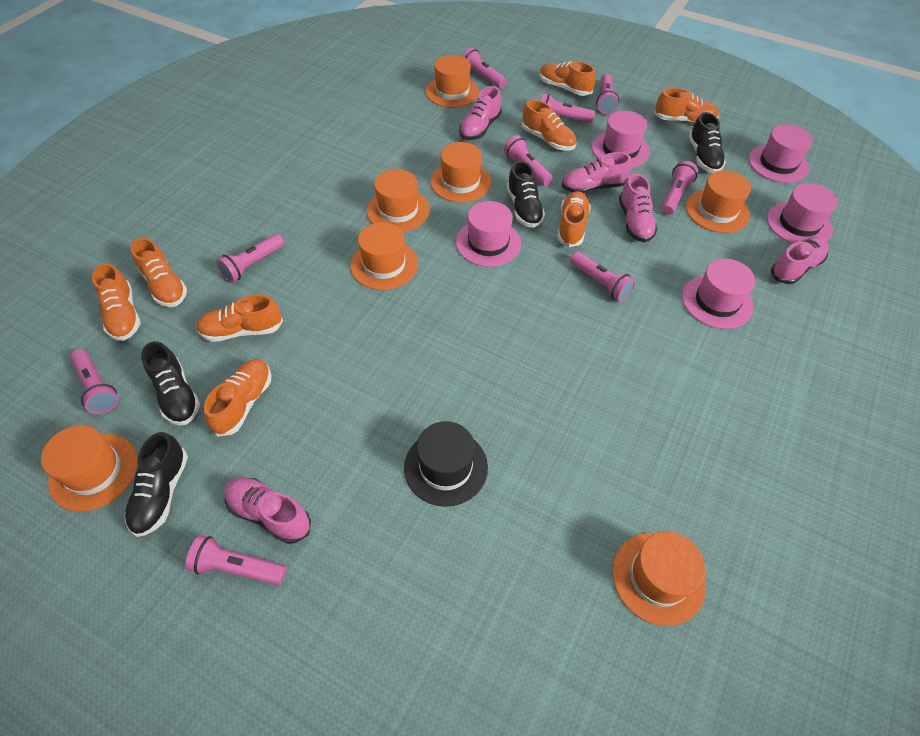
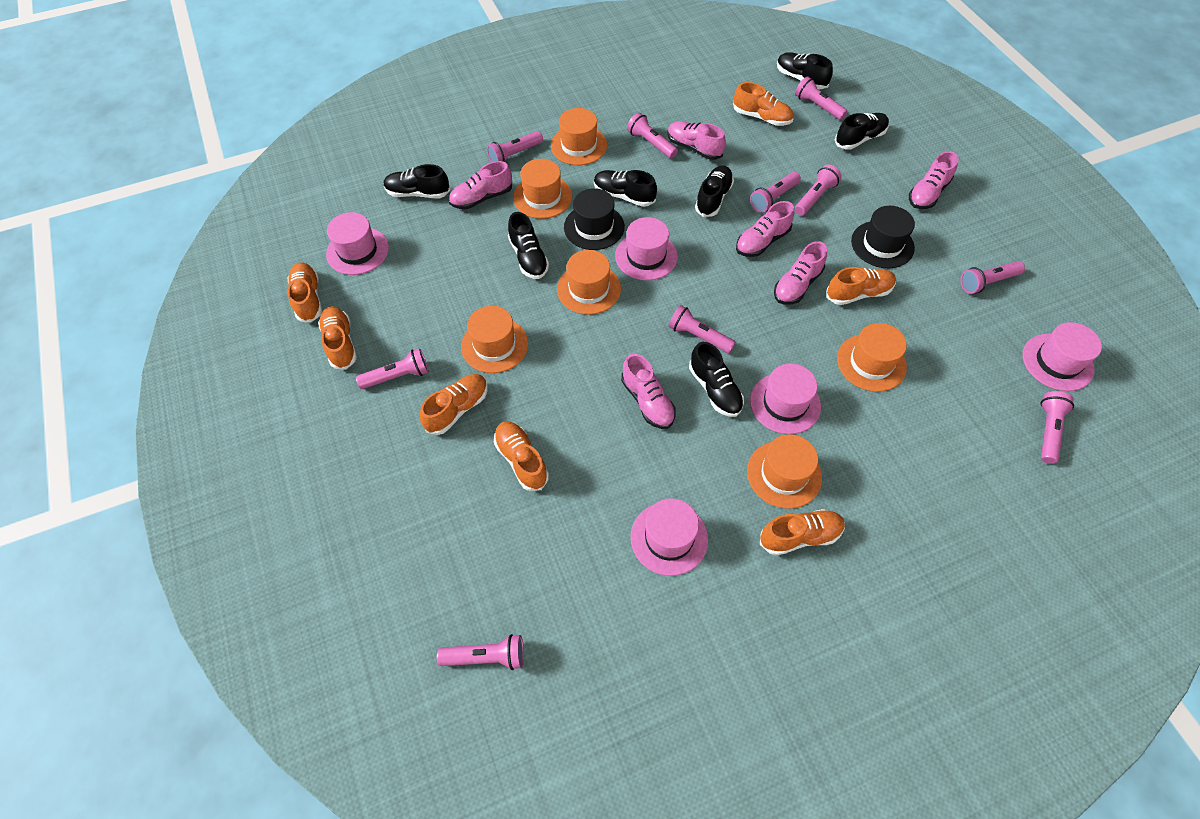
black hat: 1 -> 2
black shoe: 4 -> 7
orange hat: 7 -> 6
orange shoe: 8 -> 7
pink flashlight: 9 -> 10
pink shoe: 5 -> 6

